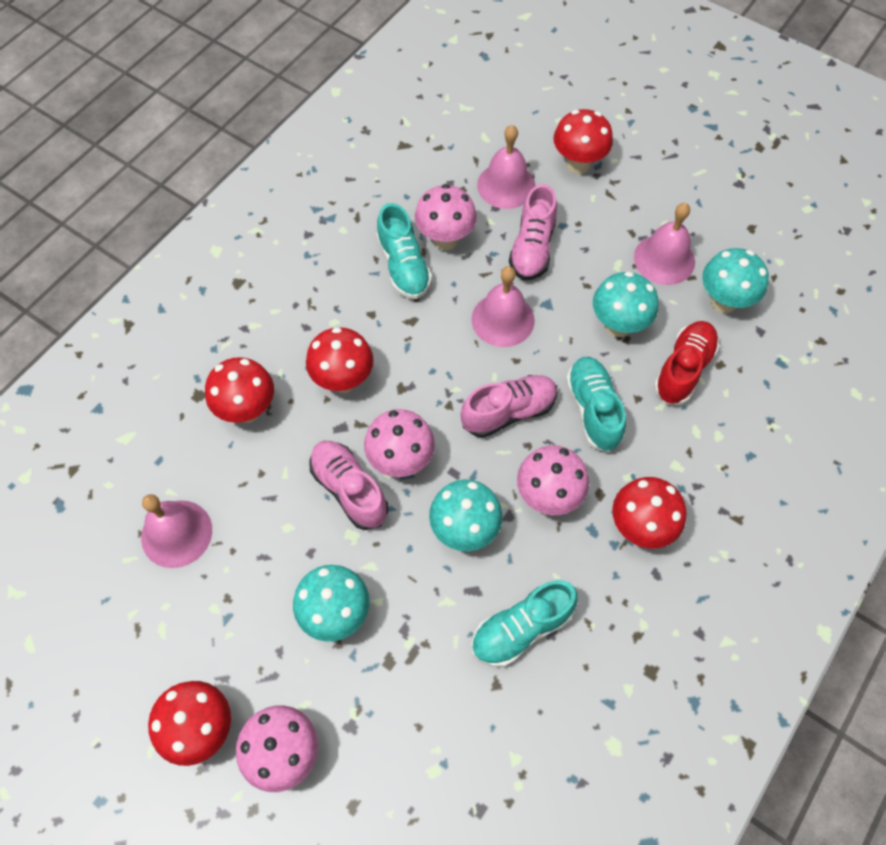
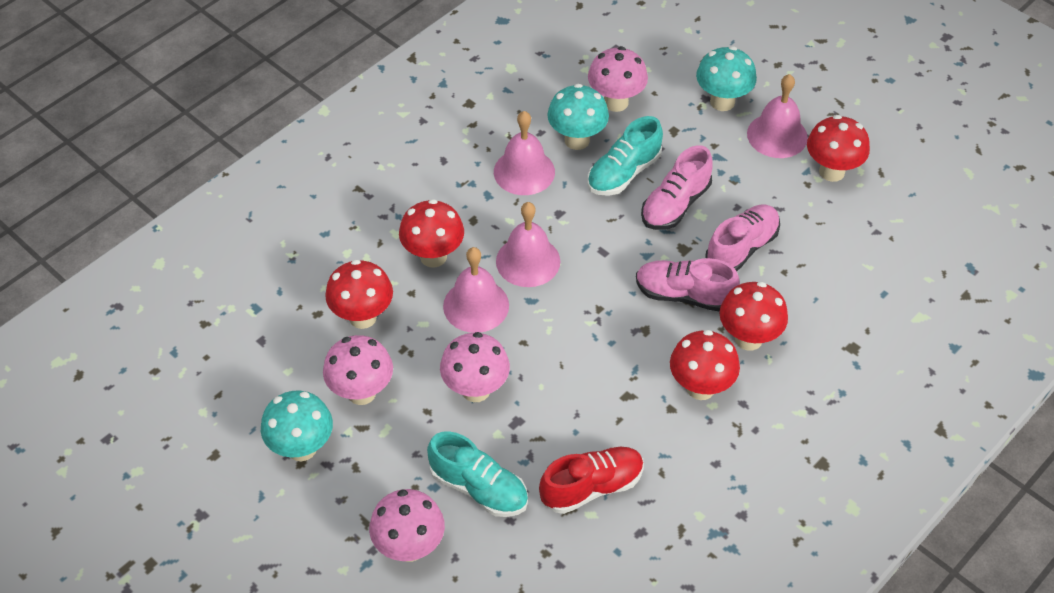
turquoise mushroom: 4 -> 3
turquoise shoe: 3 -> 2

